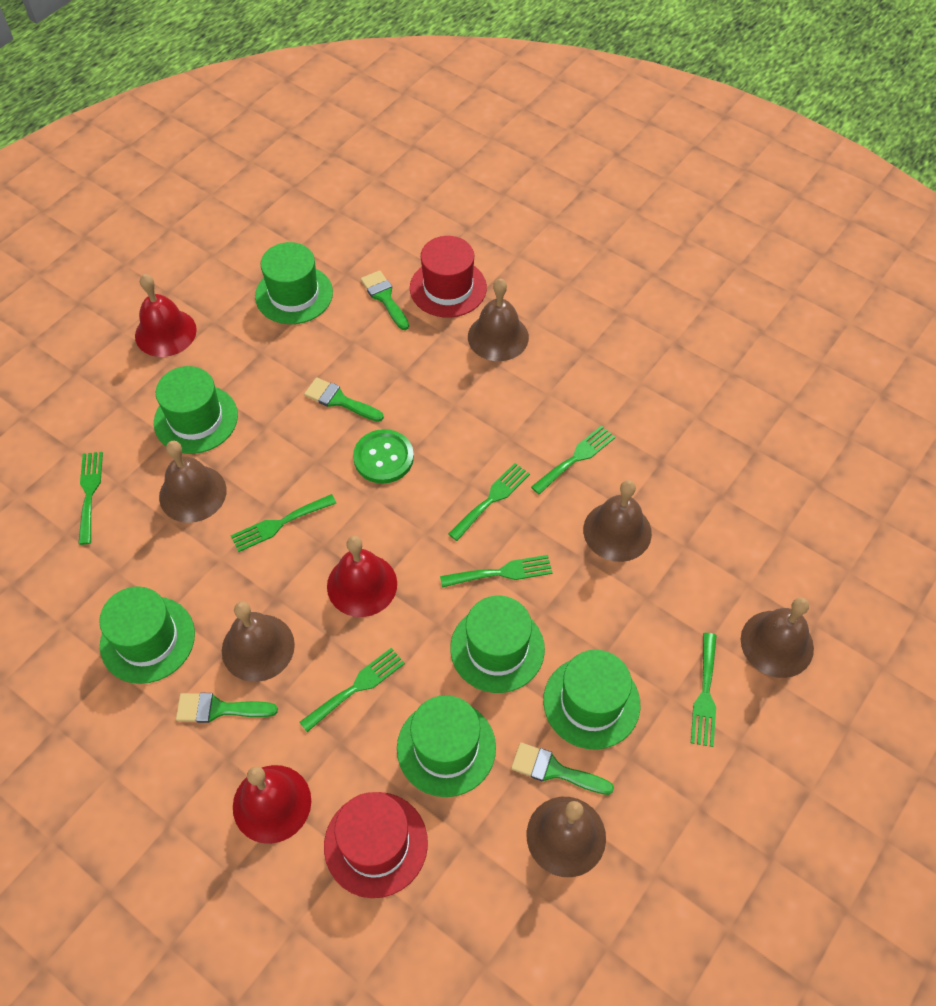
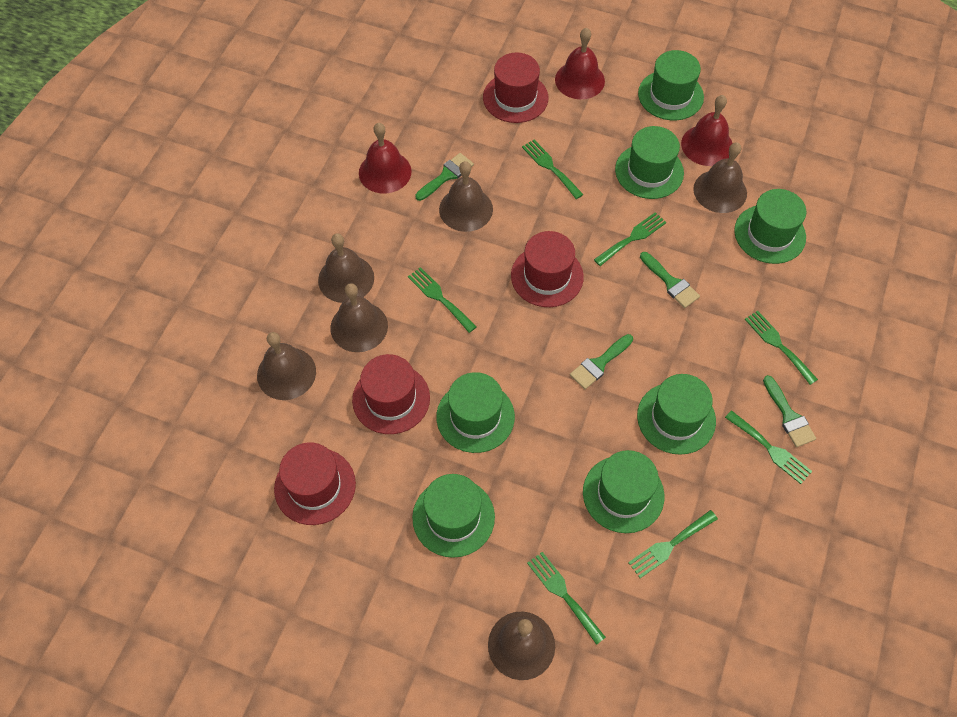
green button: 1 -> 0
green hat: 6 -> 7
red hat: 2 -> 4

